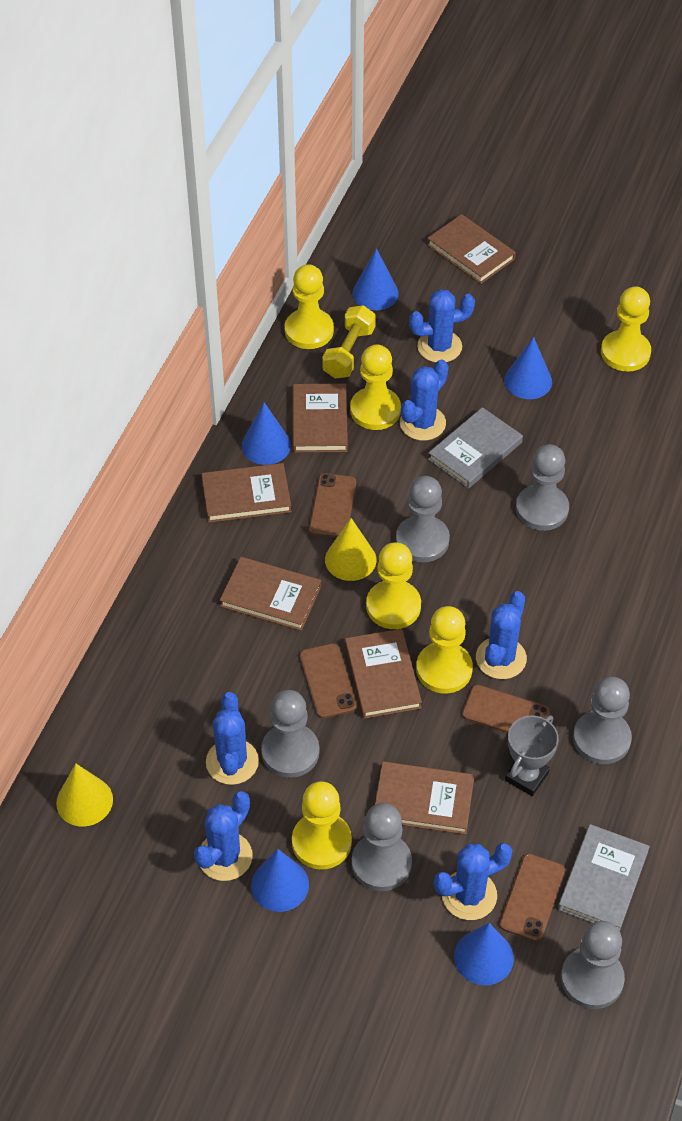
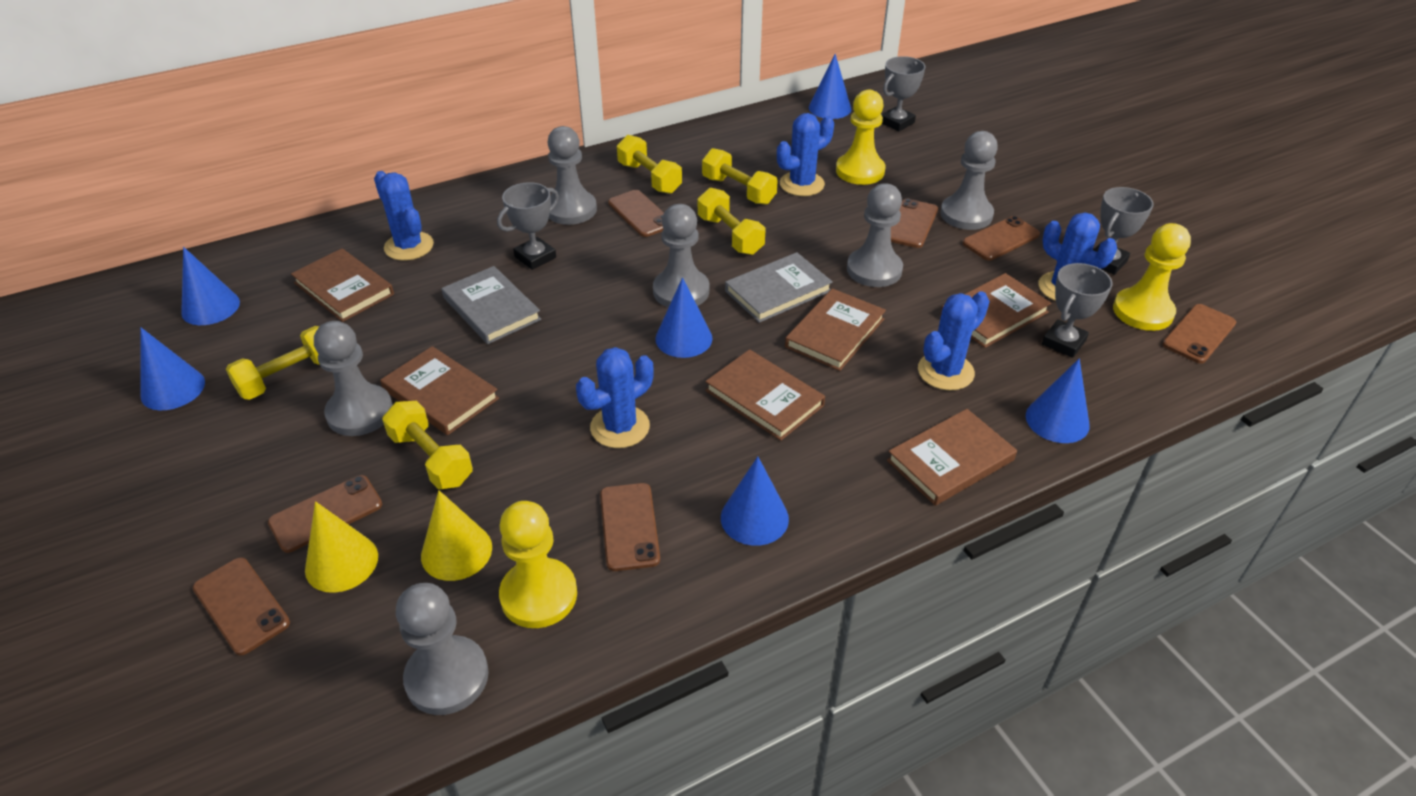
blue cactus: 6 -> 5
blue cone: 5 -> 6
brown phone: 4 -> 7
grey trophy: 1 -> 4
yellow dumbbell: 1 -> 5
yellow pawn: 6 -> 3

